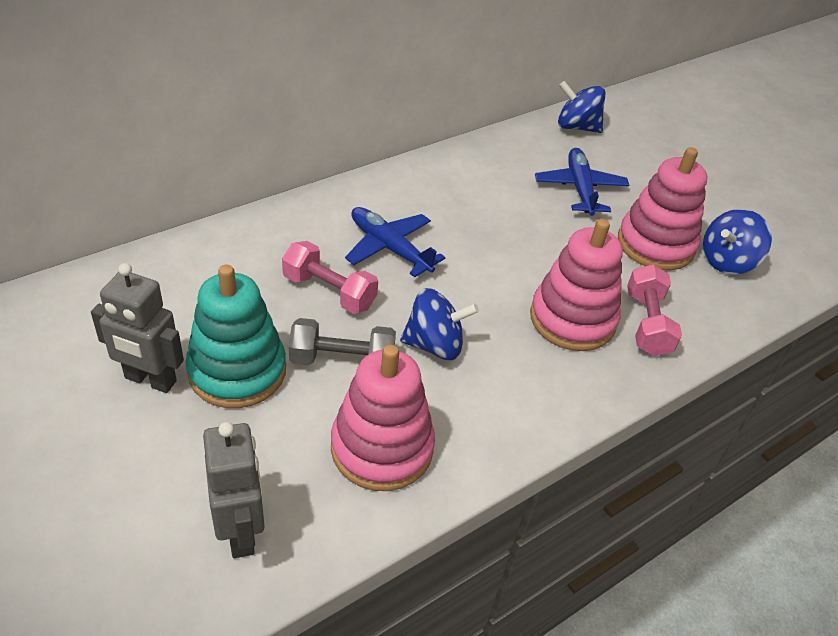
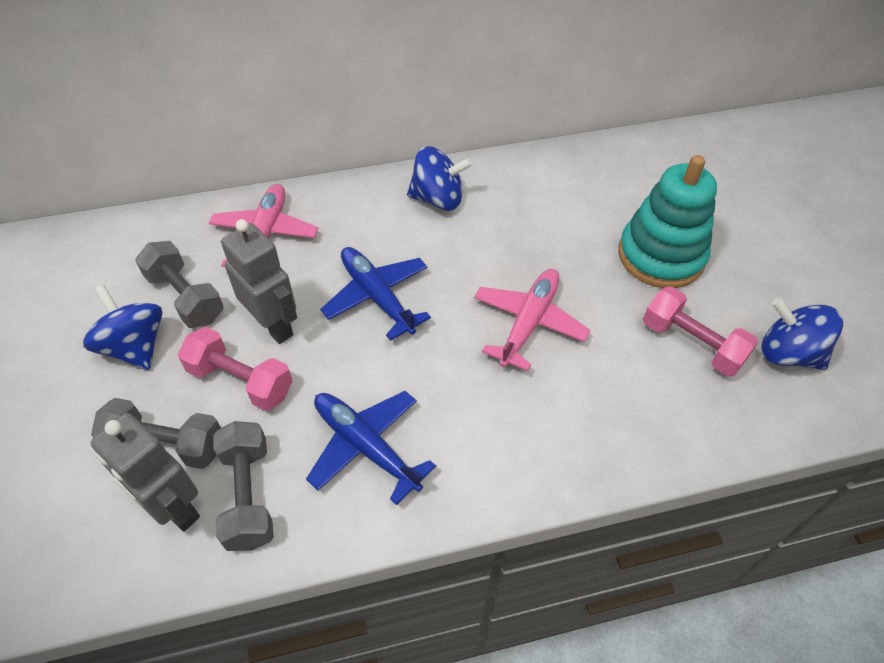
grey dumbbell: 1 -> 3
pink plane: 0 -> 2
pink stacking toy: 3 -> 0

